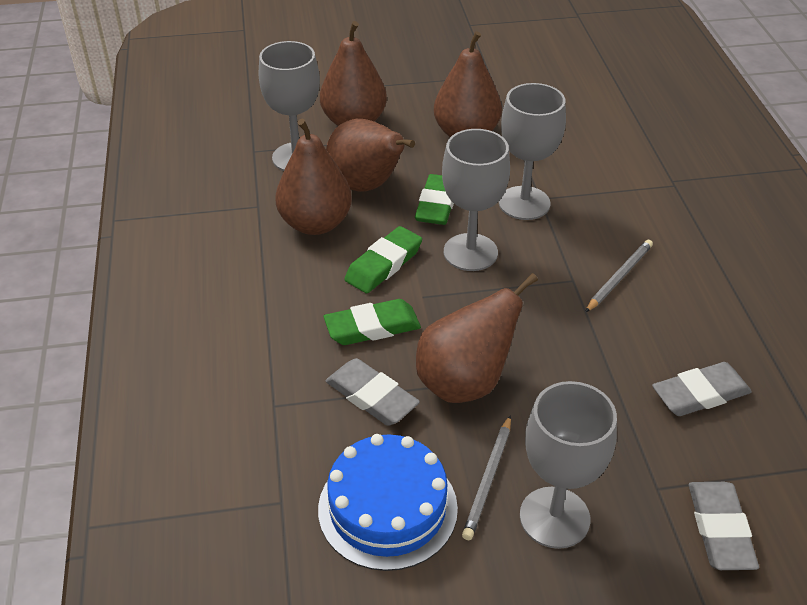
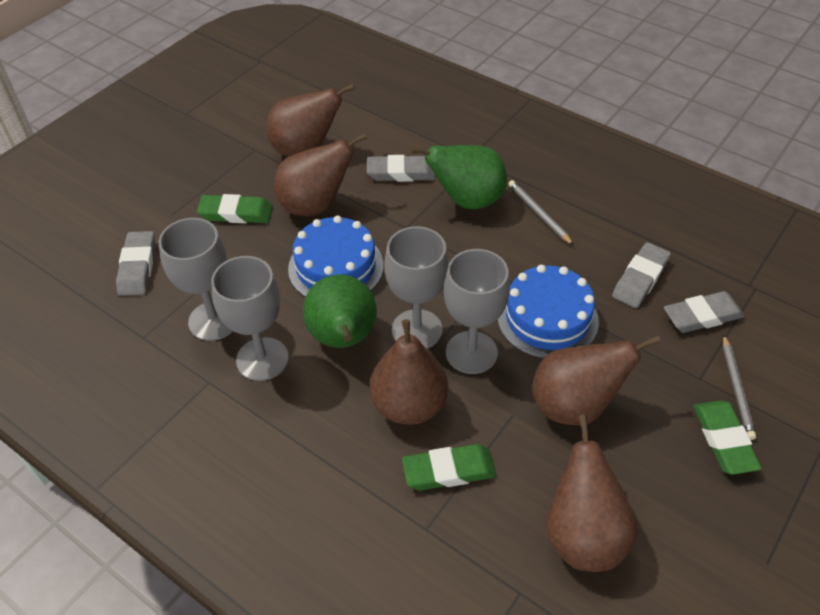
blue cake: 1 -> 2
green pear: 0 -> 2
grey eraser: 3 -> 4

